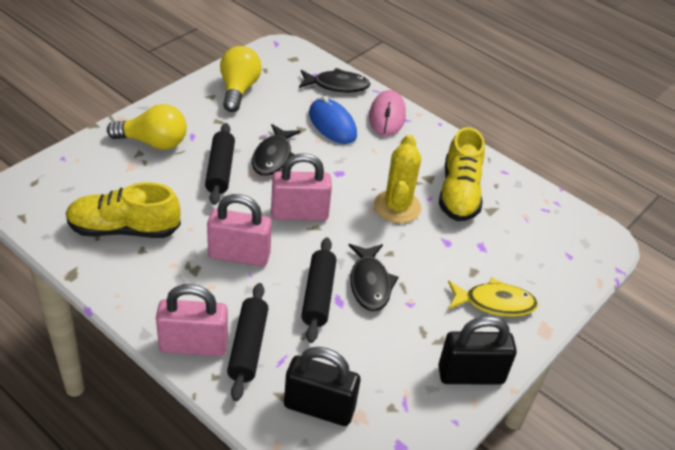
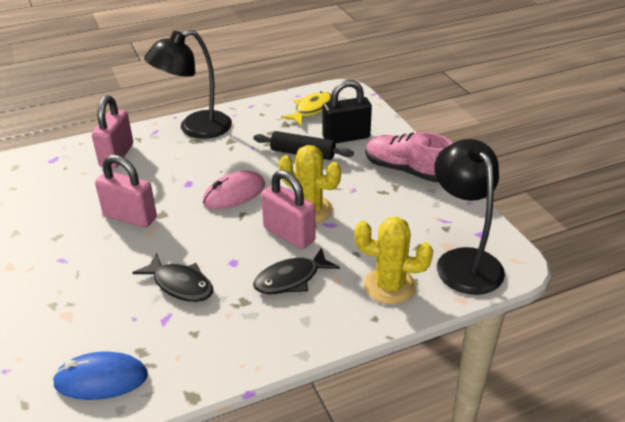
black fish: 3 -> 2
black lamp: 0 -> 2
black padlock: 2 -> 1
black rolling pin: 3 -> 1
pink shoe: 0 -> 1
yellow cactus: 1 -> 2
yellow light bulb: 2 -> 0
yellow shoe: 2 -> 0

